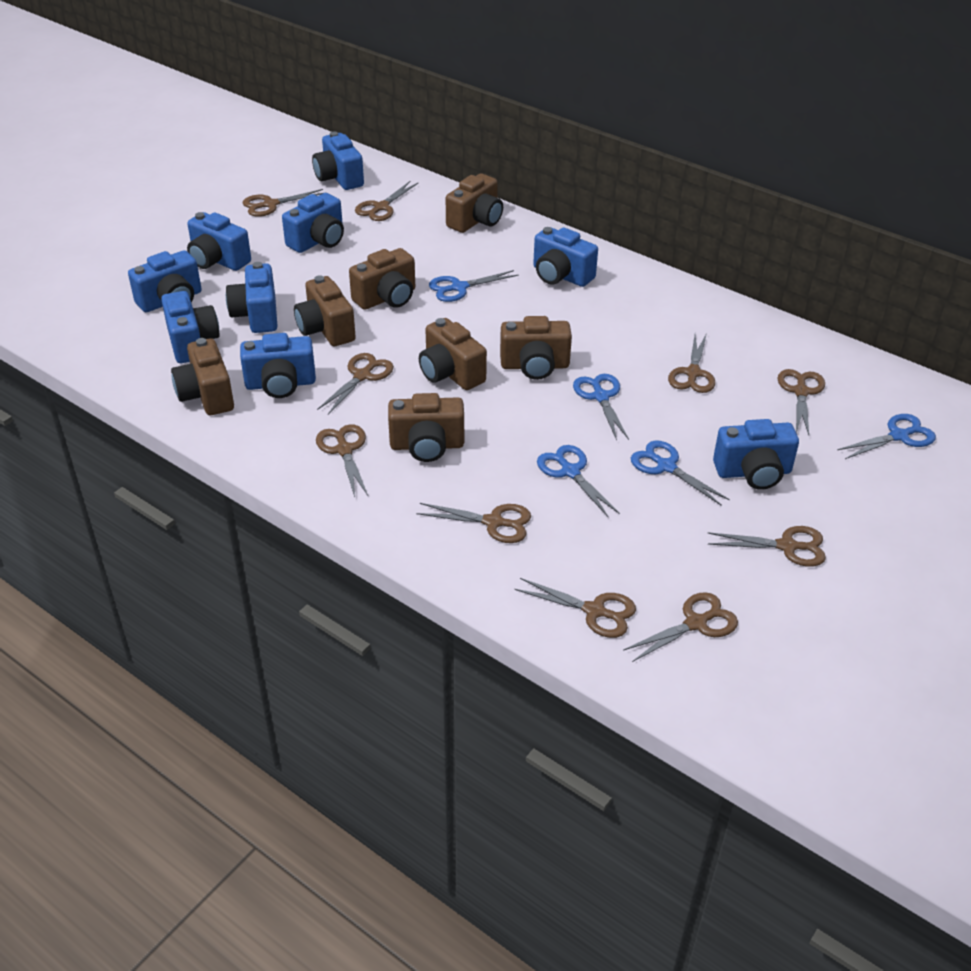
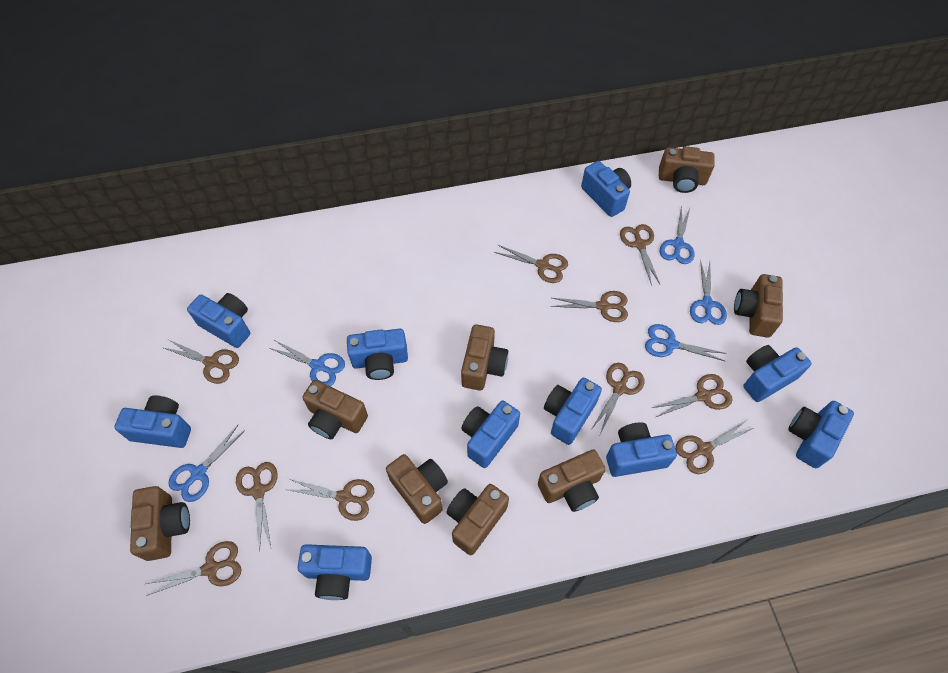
blue camera: 9 -> 10
brown camera: 7 -> 8

